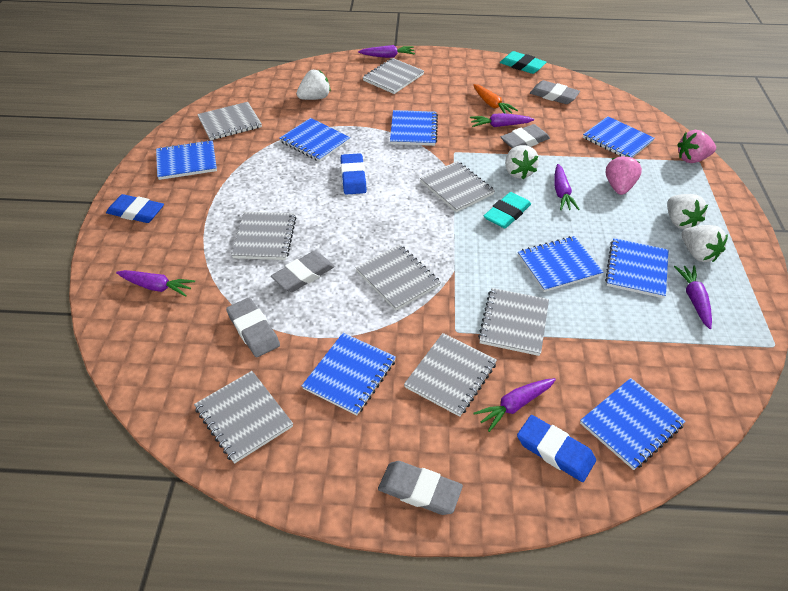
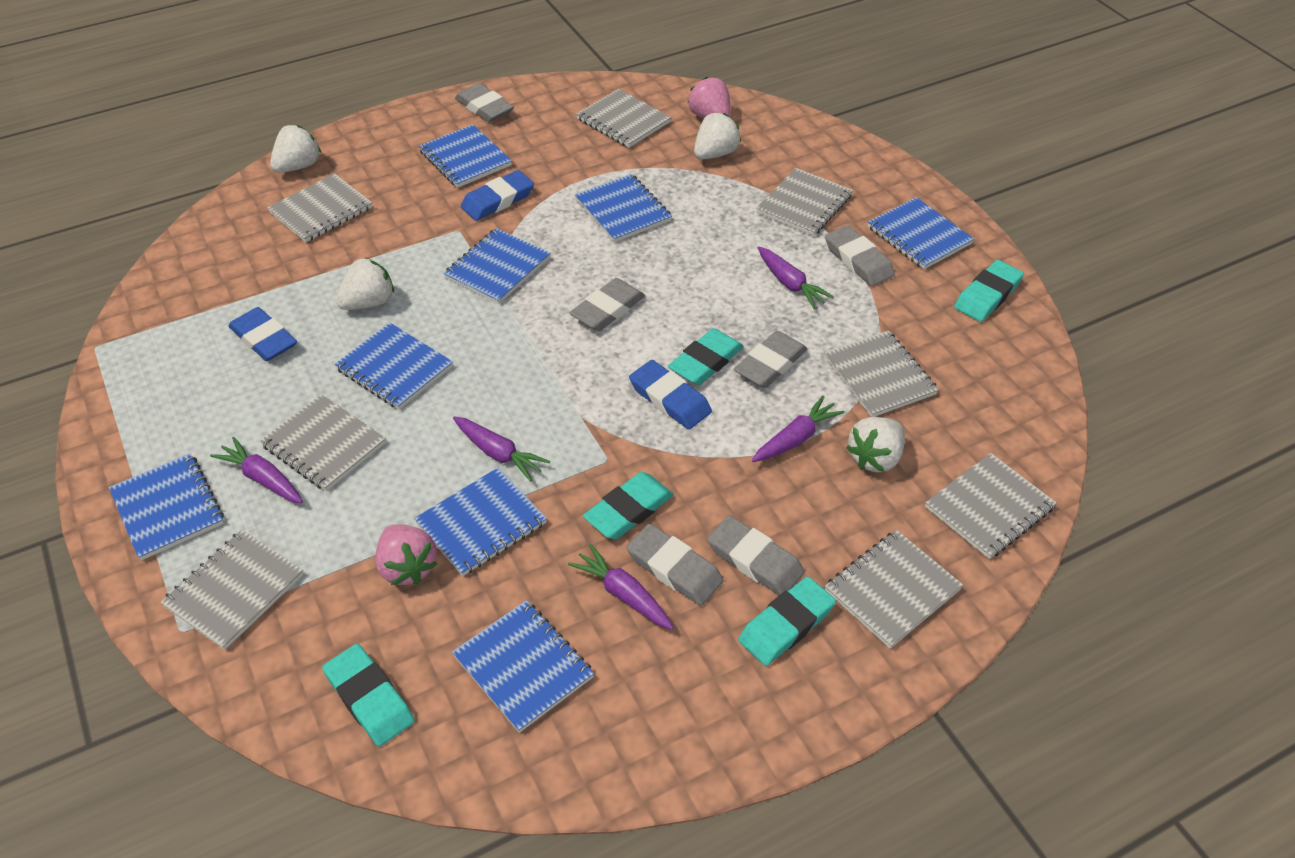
grey eraser: 5 -> 6
orange carrot: 1 -> 0
purple carrot: 6 -> 5
turquoise eraser: 2 -> 5

